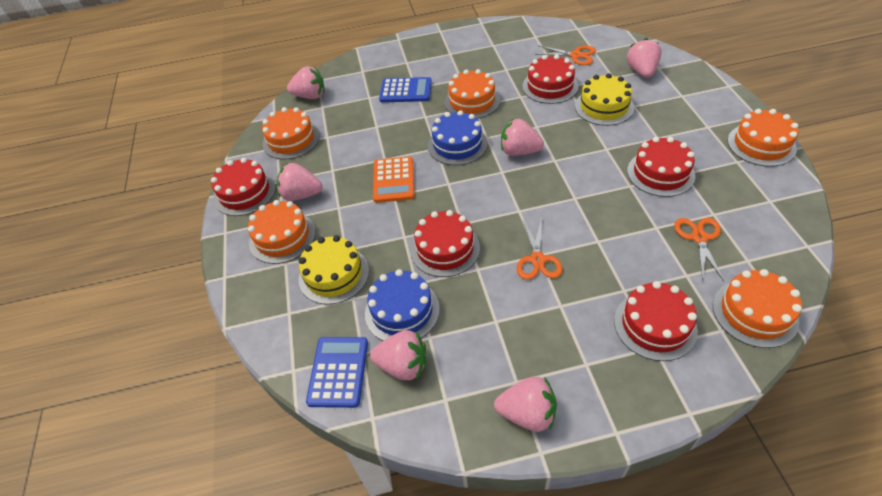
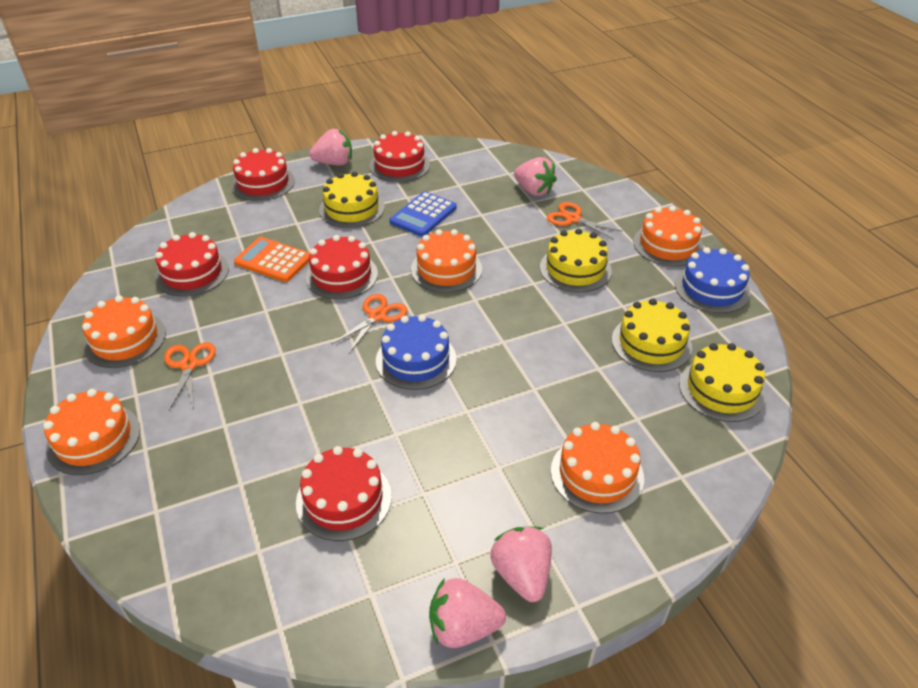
blue calculator: 2 -> 1
pink strawberry: 6 -> 4
yellow cake: 2 -> 4

